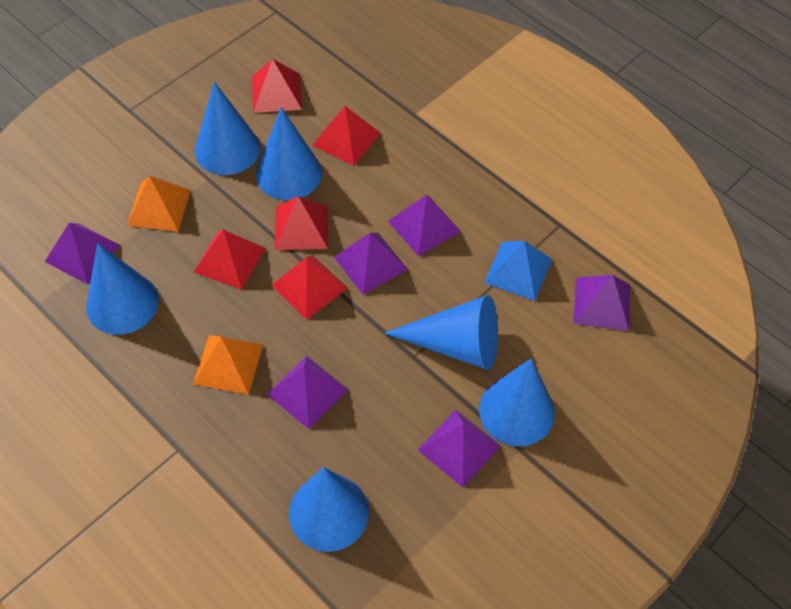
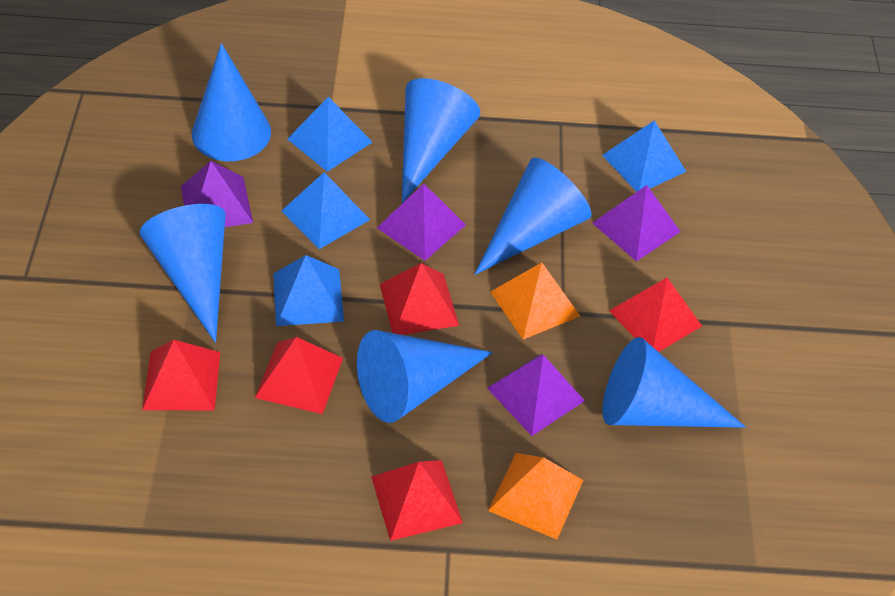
blue pyramid: 1 -> 4
purple pyramid: 6 -> 4

